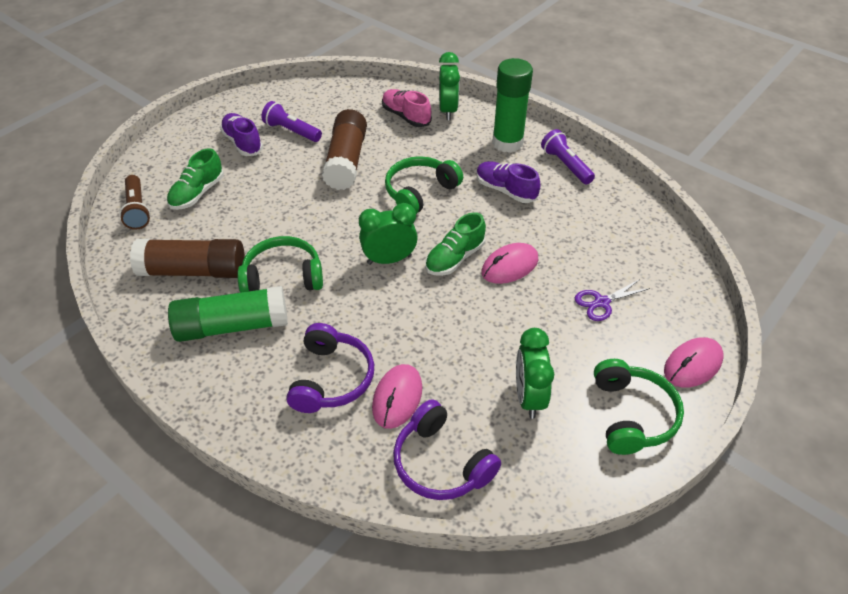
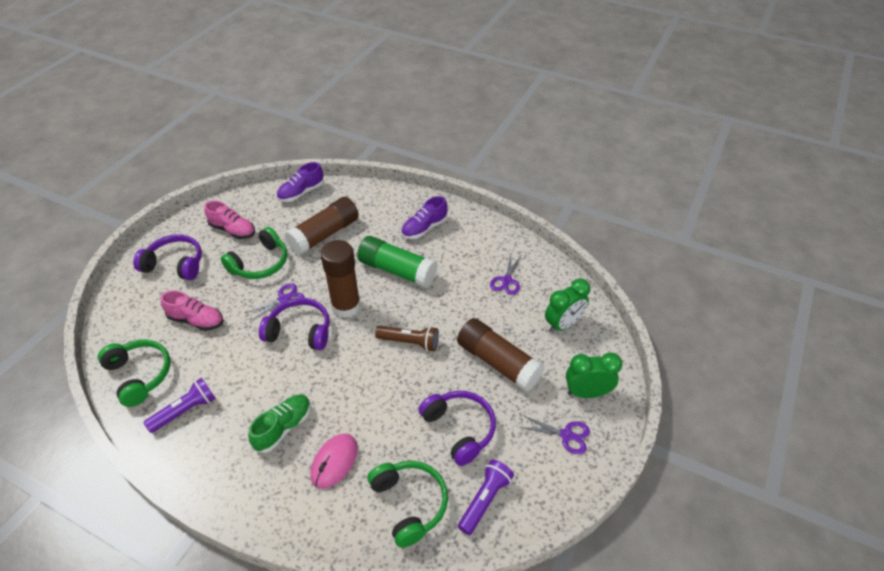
brown glue stick: 2 -> 3
green clock: 3 -> 2
green glue stick: 2 -> 1
green shoe: 2 -> 1
pink mouse: 3 -> 1
pink shoe: 1 -> 2
purple headphones: 2 -> 3
purple scissors: 1 -> 3

